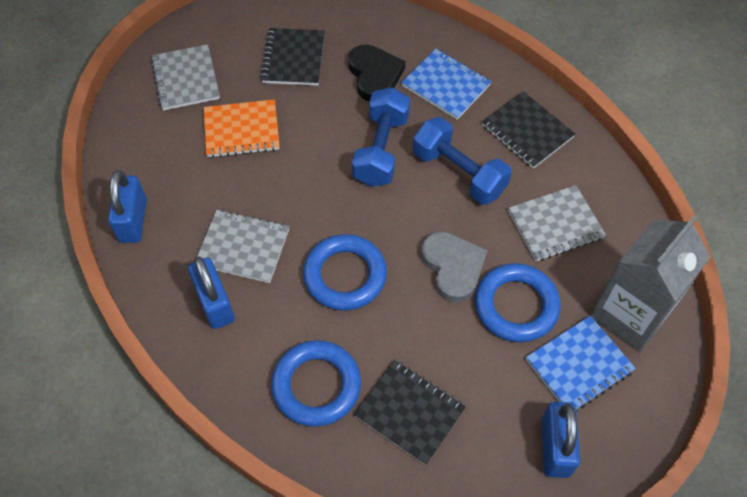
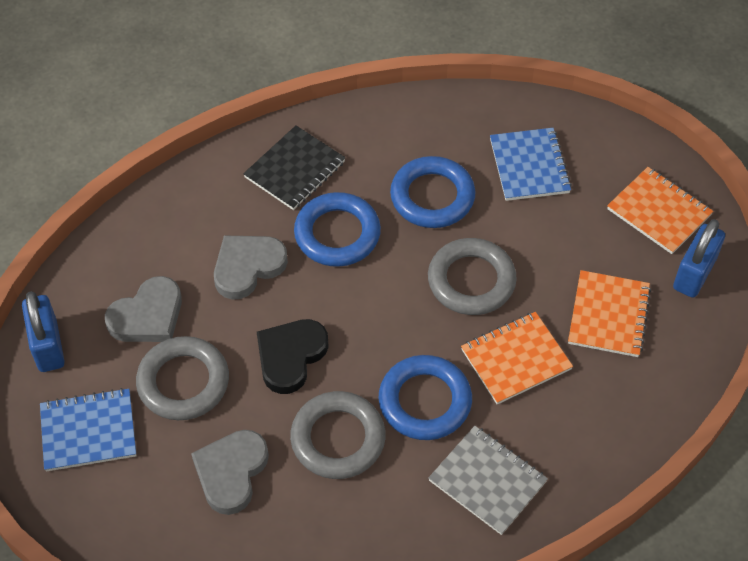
black notebook: 3 -> 1
blue dumbbell: 2 -> 0
blue padlock: 3 -> 2
grey carton: 1 -> 0
grey heart: 1 -> 3
grey notebook: 3 -> 1
grey ring: 0 -> 3
orange notebook: 1 -> 3

